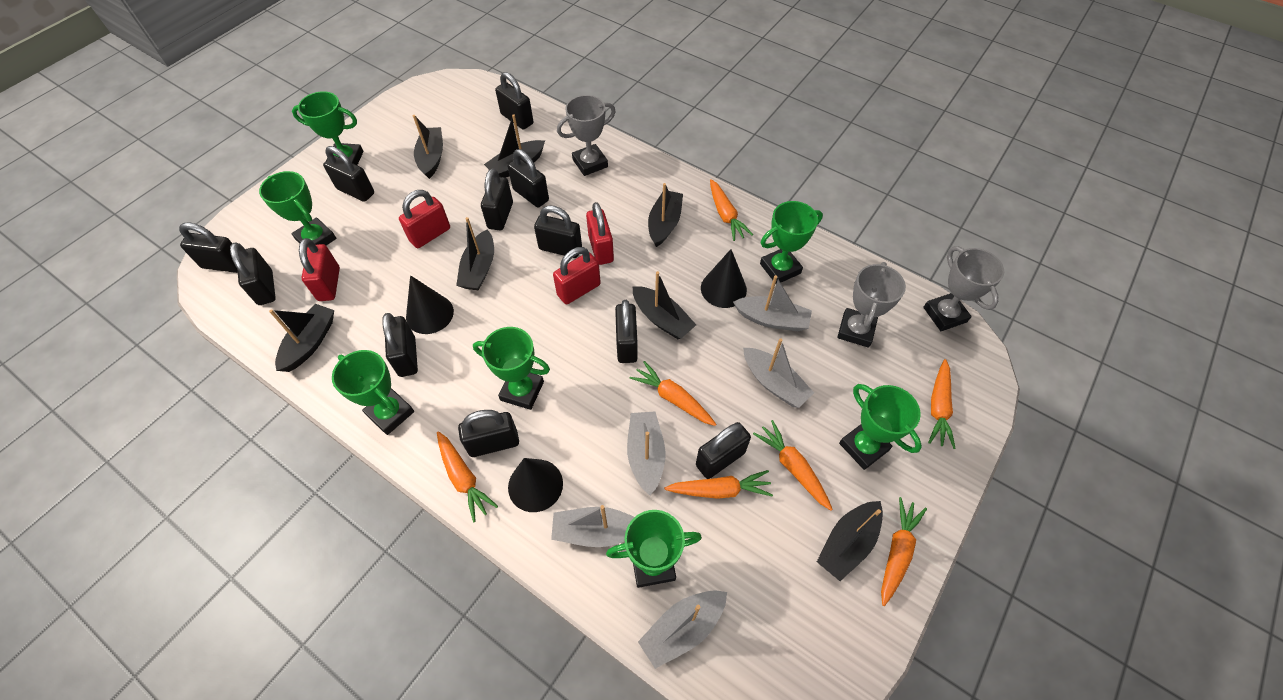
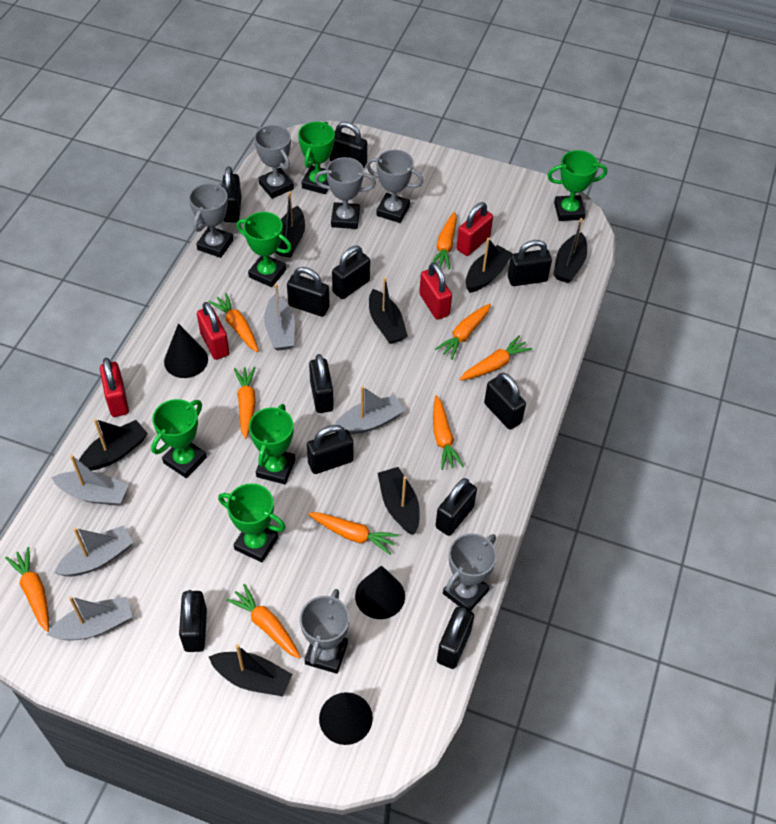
green trophy: 7 -> 6
grey trophy: 3 -> 6
orange carrot: 7 -> 9

